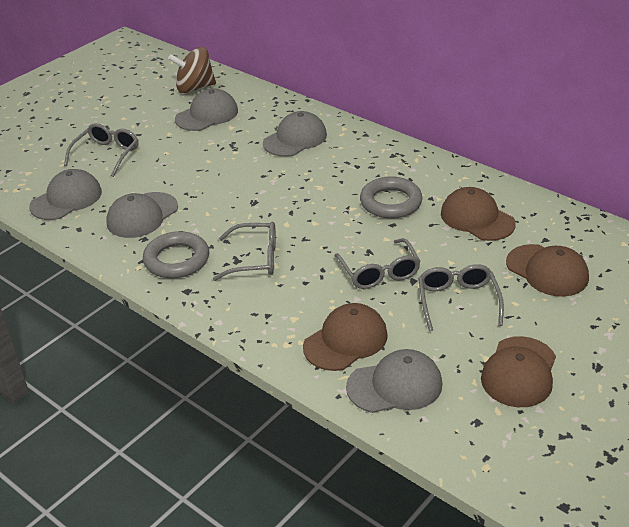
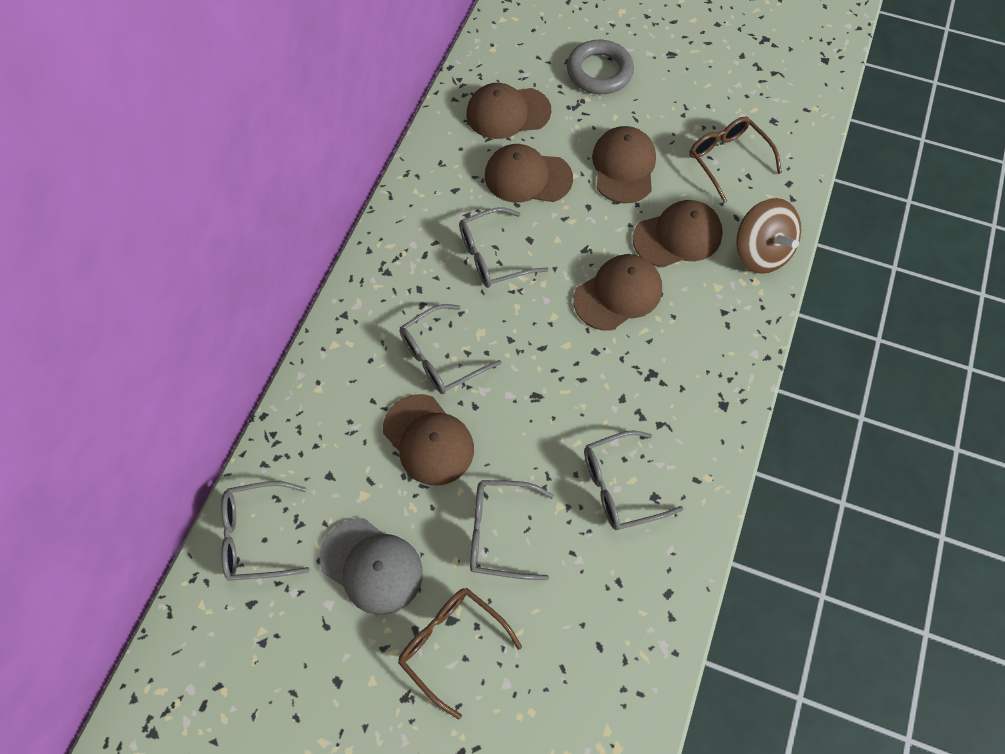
brown cap: 4 -> 6
brown glasses: 0 -> 2
grey cap: 5 -> 1
grey glasses: 4 -> 5
grey ring: 2 -> 1

